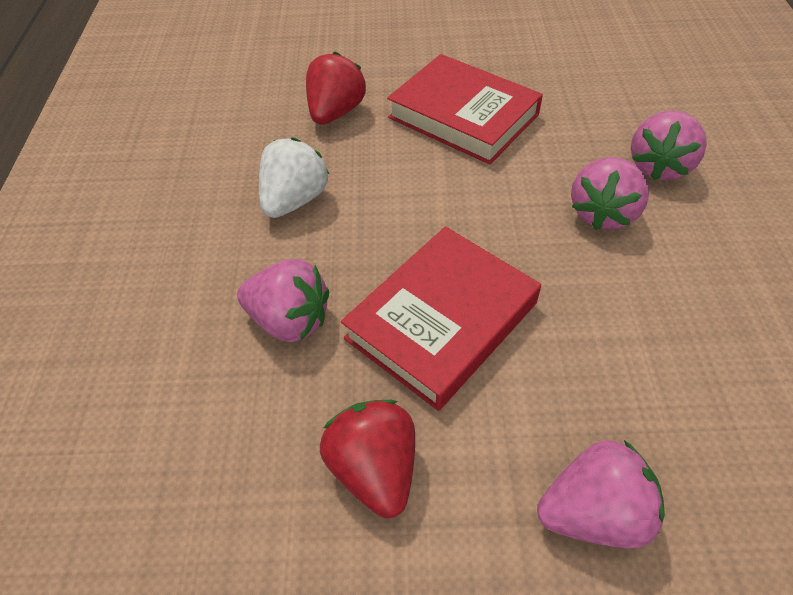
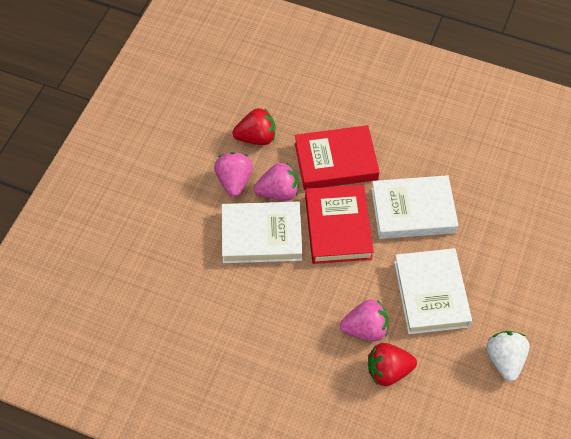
pink strawberry: 4 -> 3
white book: 0 -> 3

